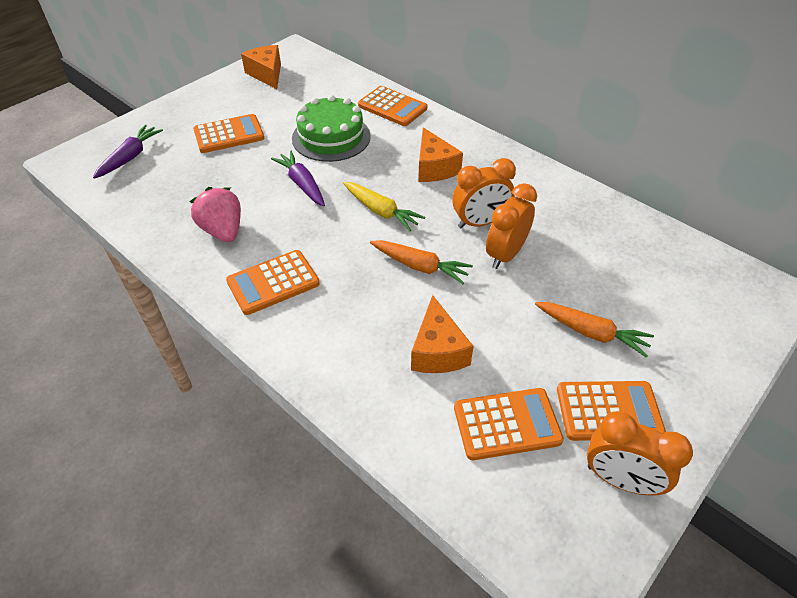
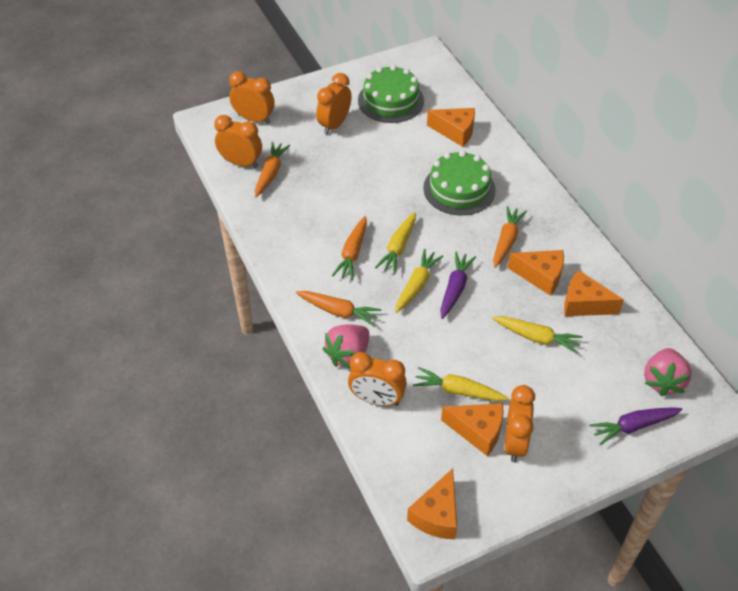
green cake: 1 -> 2
orange calculator: 5 -> 0
orange carrot: 2 -> 4
orange cheese: 3 -> 5
orange clock: 3 -> 5
pink strawberry: 1 -> 2
yellow carrot: 1 -> 4

